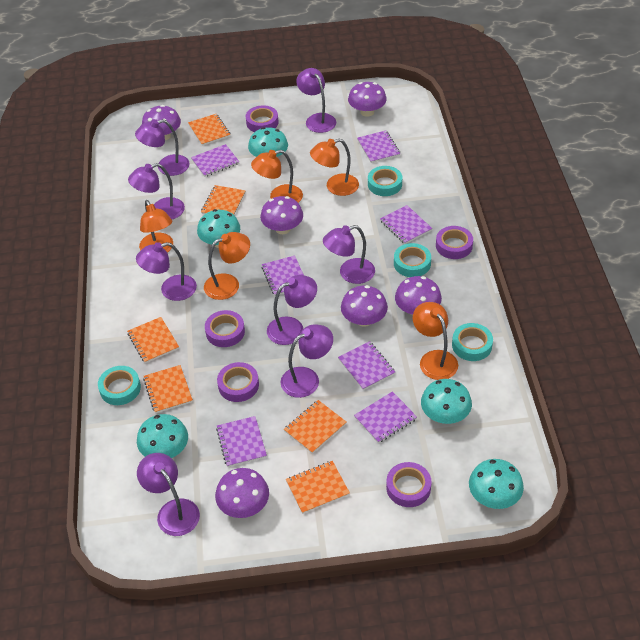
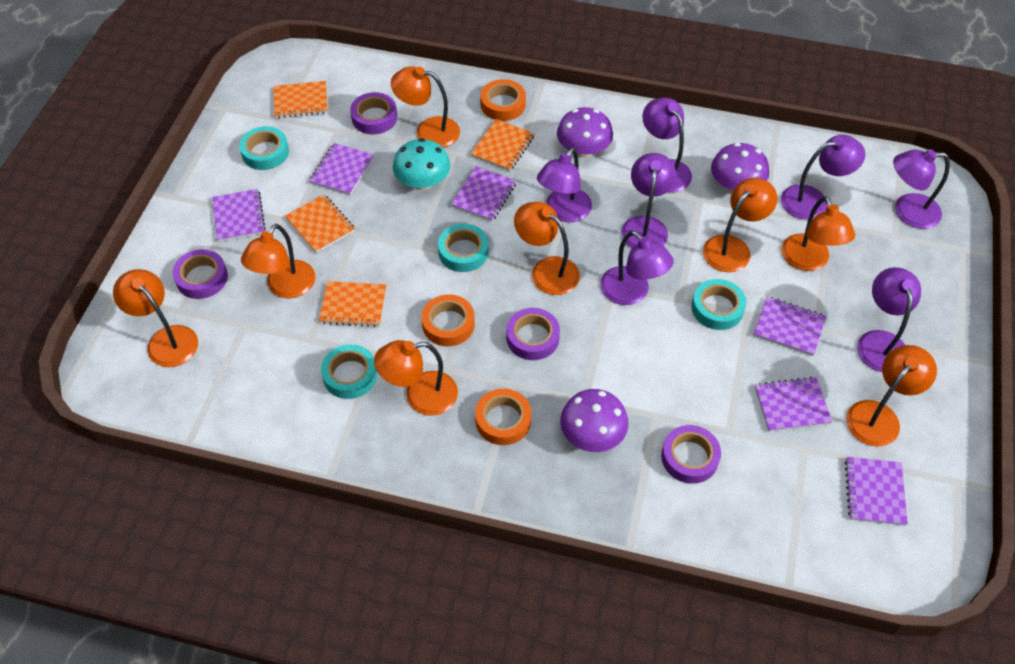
orange lamp: 5 -> 8
orange notebook: 6 -> 4
orange tape: 0 -> 3
purple lamp: 8 -> 7
purple mushroom: 6 -> 3
purple notebook: 7 -> 6
purple tape: 5 -> 4
turquoise mushroom: 5 -> 1

